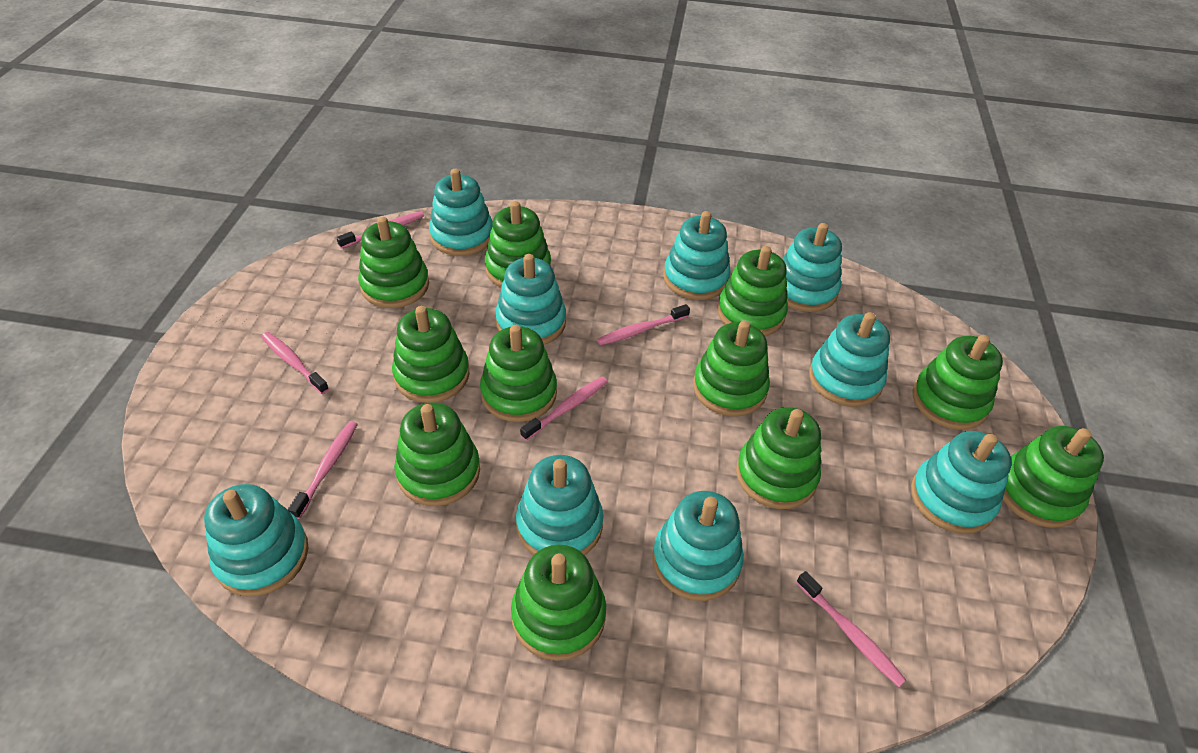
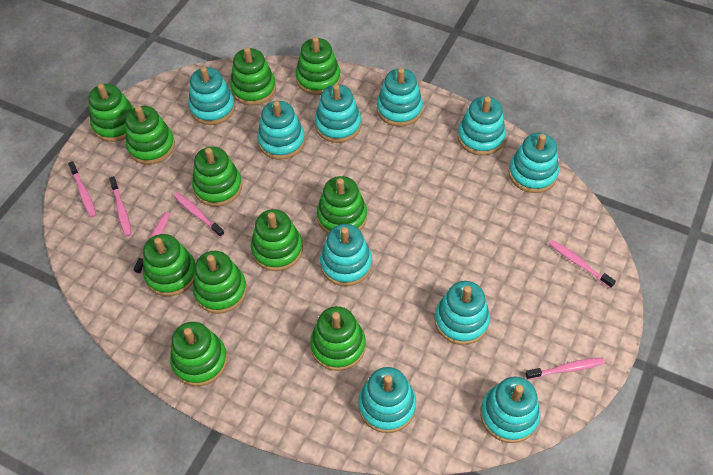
turquoise stacking toy: 9 -> 10

